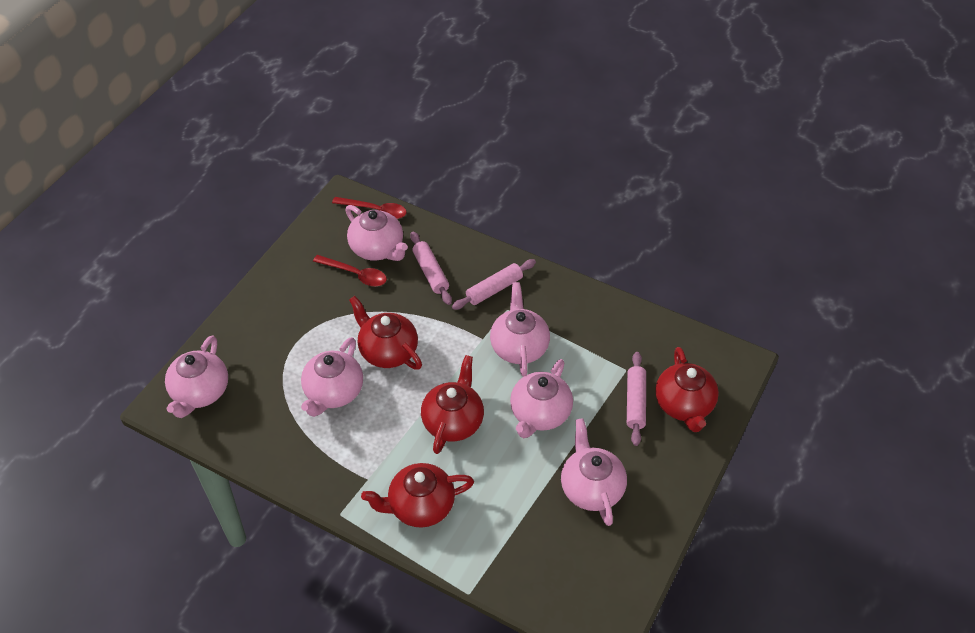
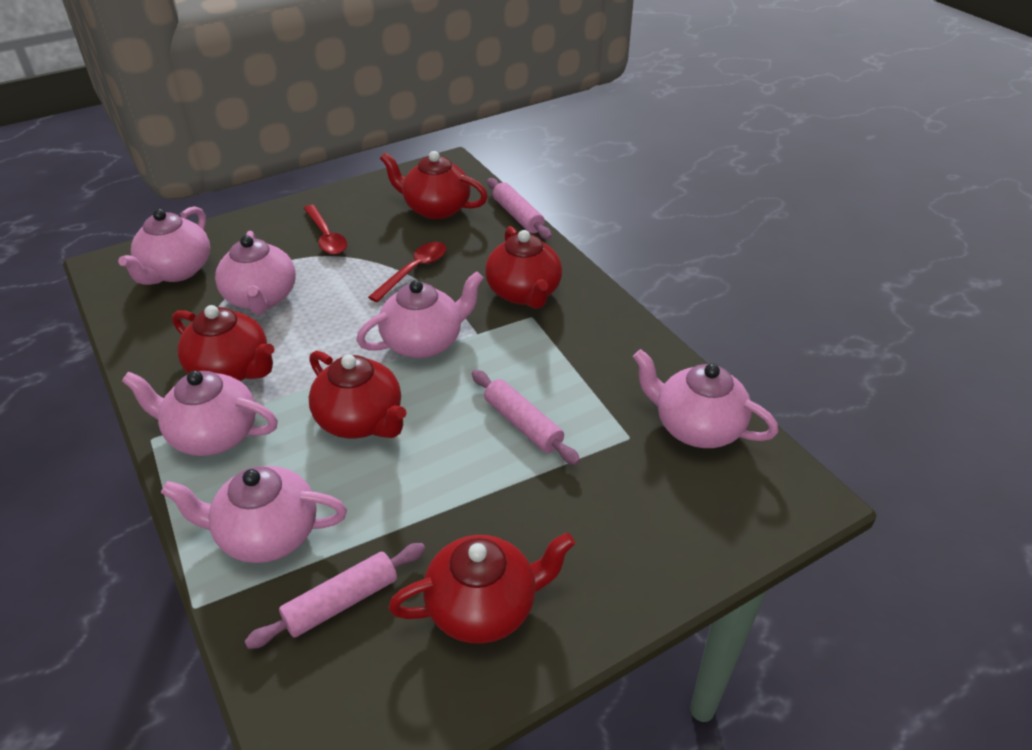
red teapot: 4 -> 5

